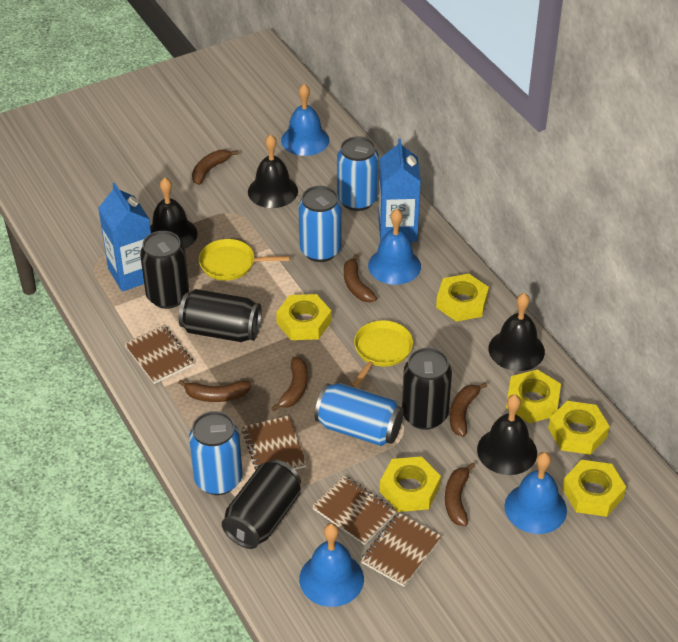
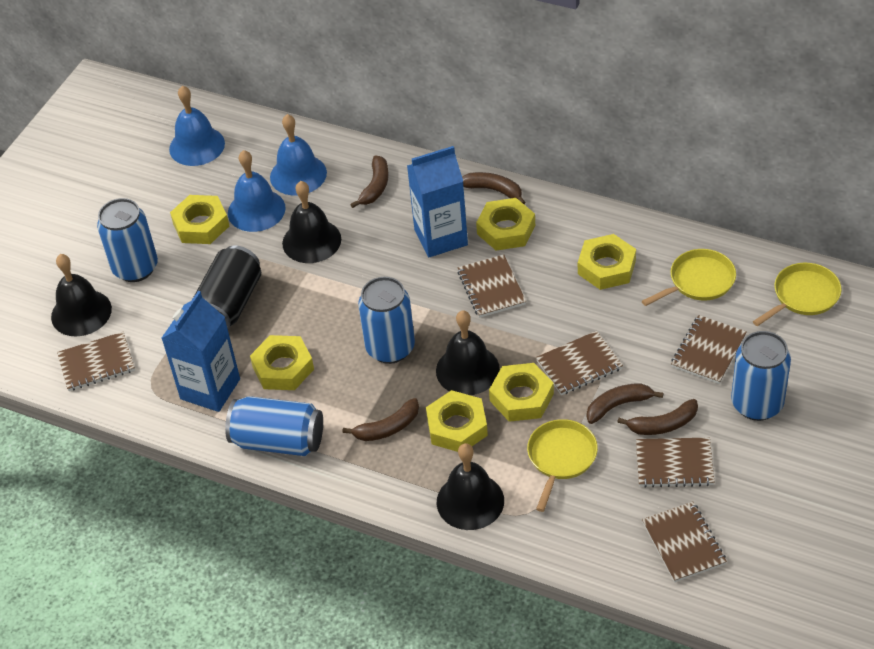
black can: 4 -> 1
blue bell: 4 -> 3
brown banana: 6 -> 5
brown notebook: 4 -> 6
yellow pan: 2 -> 3

